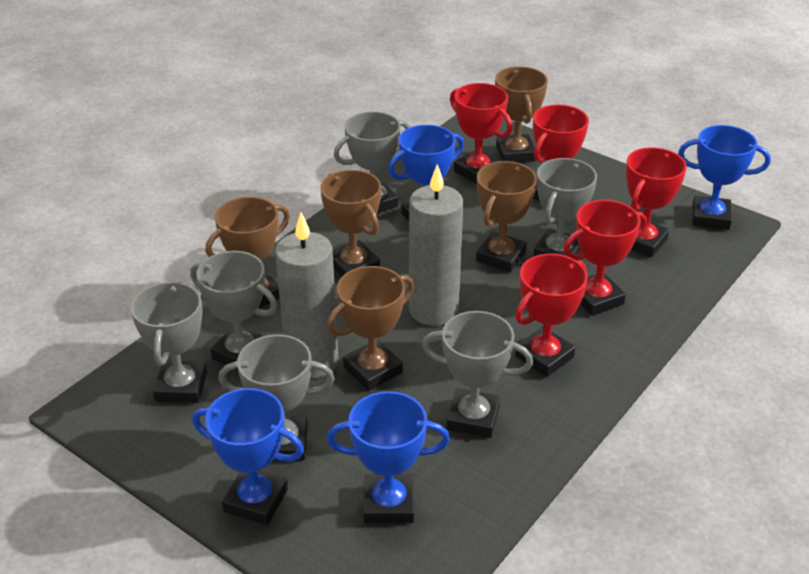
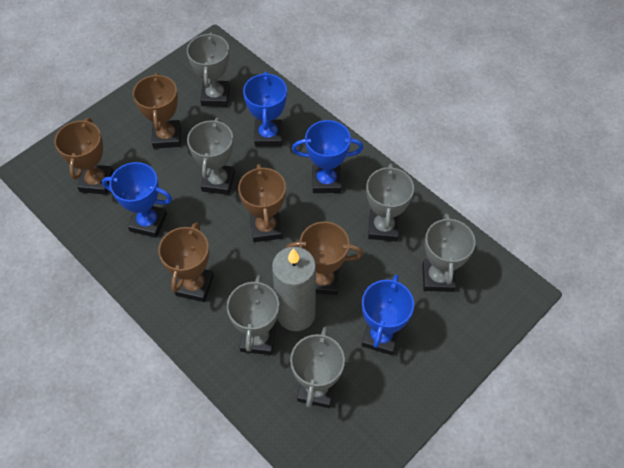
grey candle: 2 -> 1
red trophy: 5 -> 0

